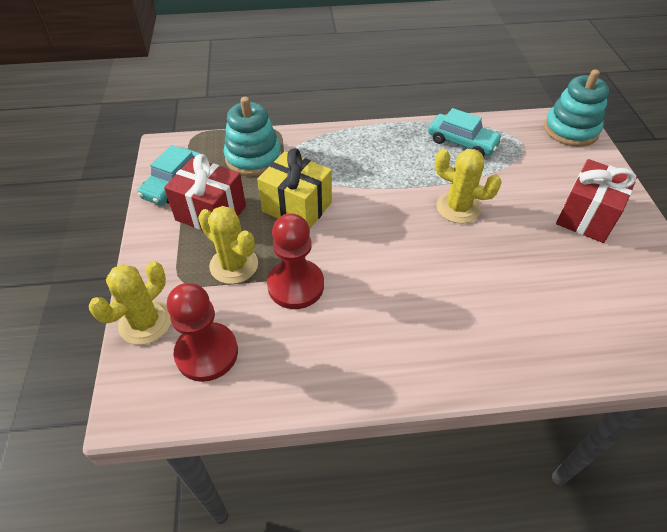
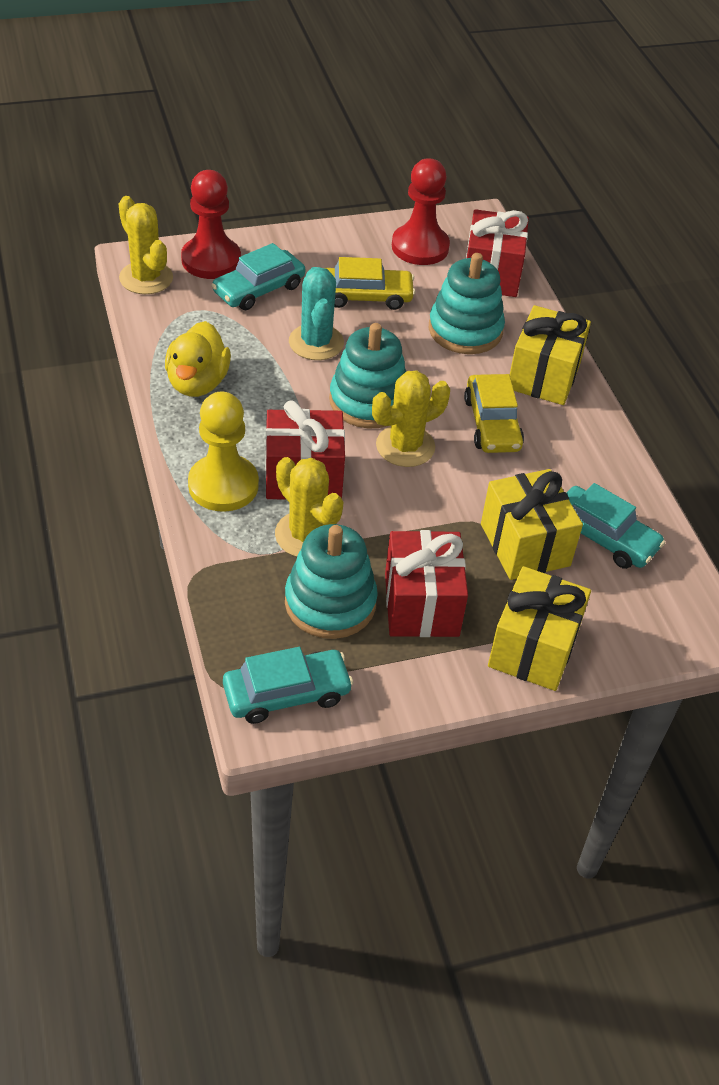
red gift: 2 -> 3
turquoise cactus: 0 -> 1
turquoise car: 2 -> 3
turquoise stacking toy: 2 -> 3
yellow car: 0 -> 2
yellow duck: 0 -> 1
yellow gift: 1 -> 3
yellow pawn: 0 -> 1

